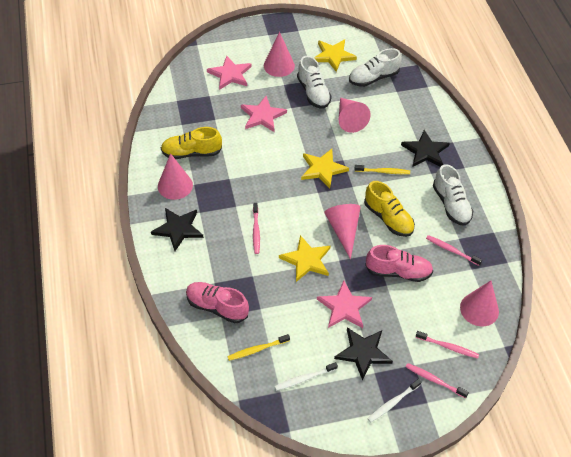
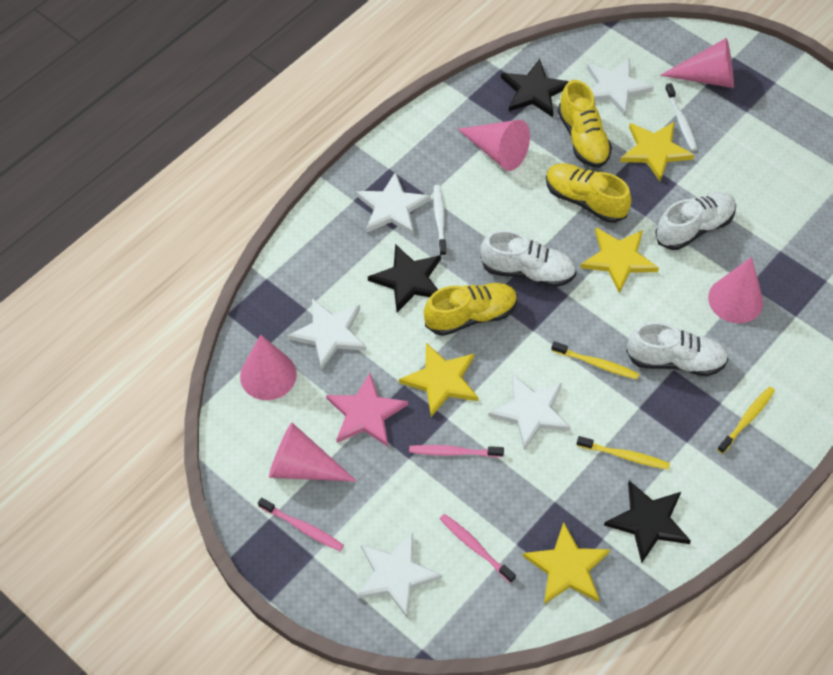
pink shoe: 2 -> 0
pink star: 3 -> 1
pink toothbrush: 4 -> 3
white star: 0 -> 5
yellow shoe: 2 -> 3
yellow star: 3 -> 4
yellow toothbrush: 2 -> 3

